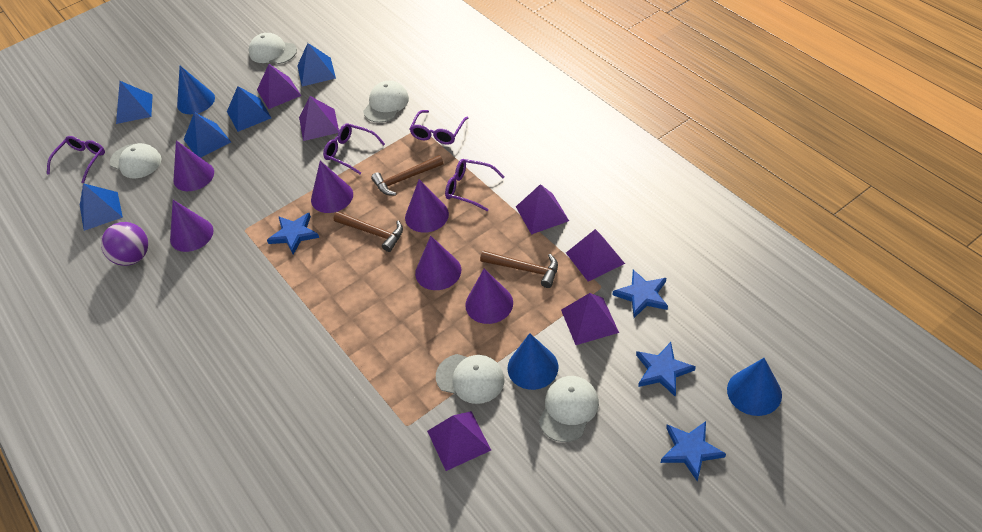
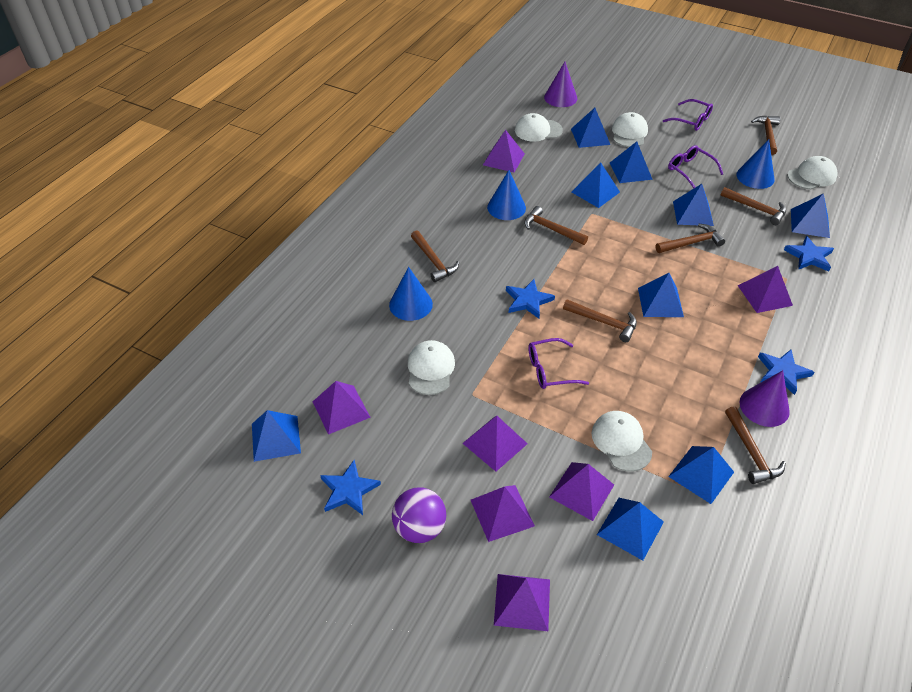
blue pyramid: 5 -> 9
brown hammer: 3 -> 7
purple cone: 6 -> 2
purple glasses: 4 -> 3
purple pyramid: 6 -> 7

